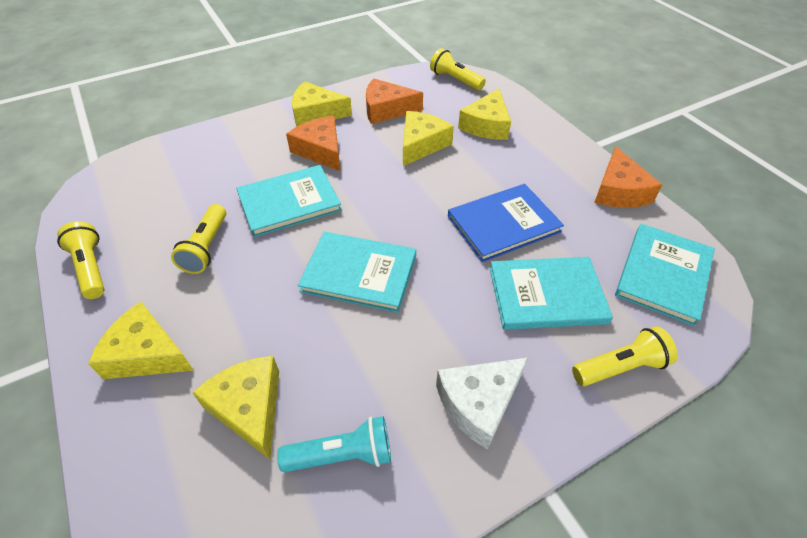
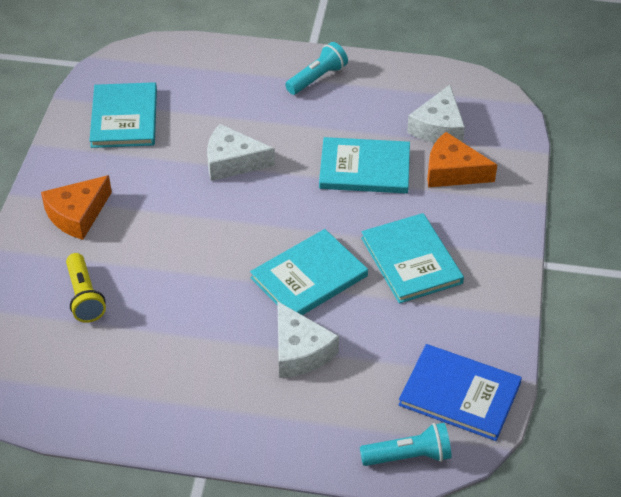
orange cheese: 3 -> 2
turquoise flashlight: 1 -> 2
white cheese: 1 -> 3
yellow cheese: 5 -> 0
yellow flashlight: 4 -> 1

